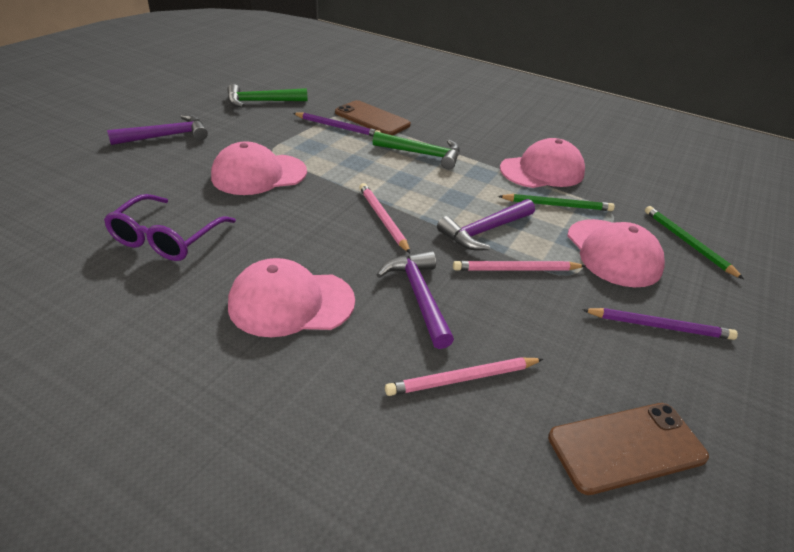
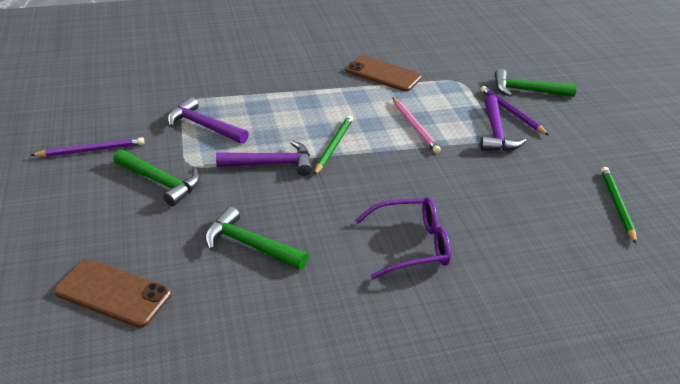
green hammer: 2 -> 3
pink cap: 4 -> 0
pink pencil: 3 -> 1

